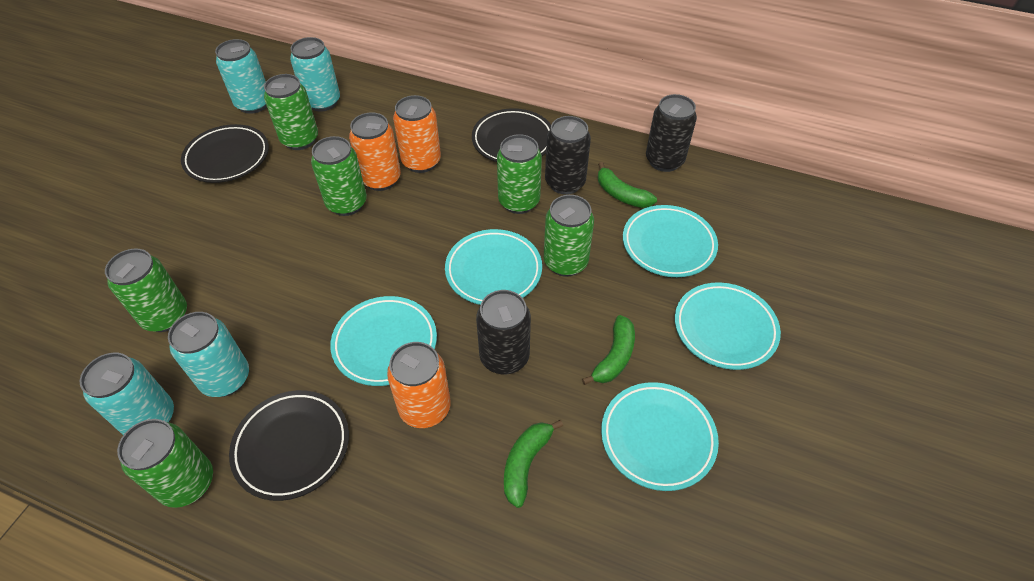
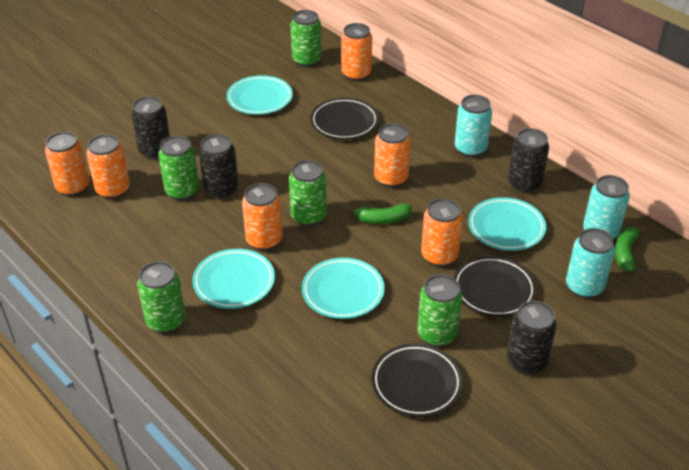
black can: 3 -> 4
green banana: 3 -> 2
green can: 6 -> 5
orange can: 3 -> 6
turquoise can: 4 -> 3
turquoise plate: 5 -> 4

